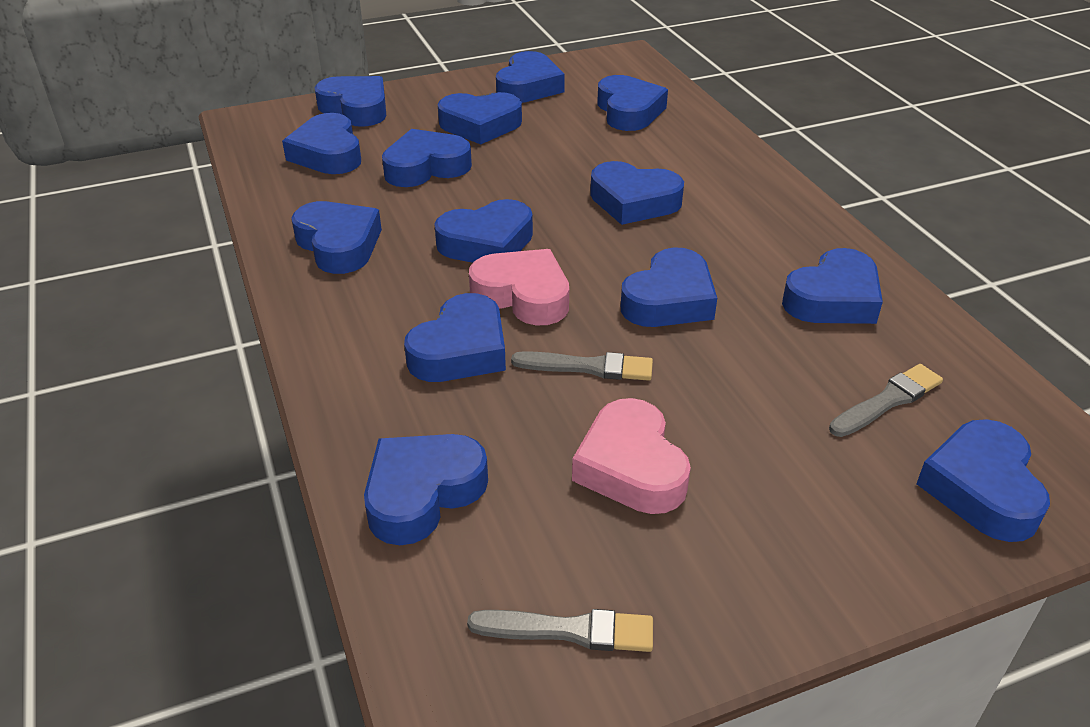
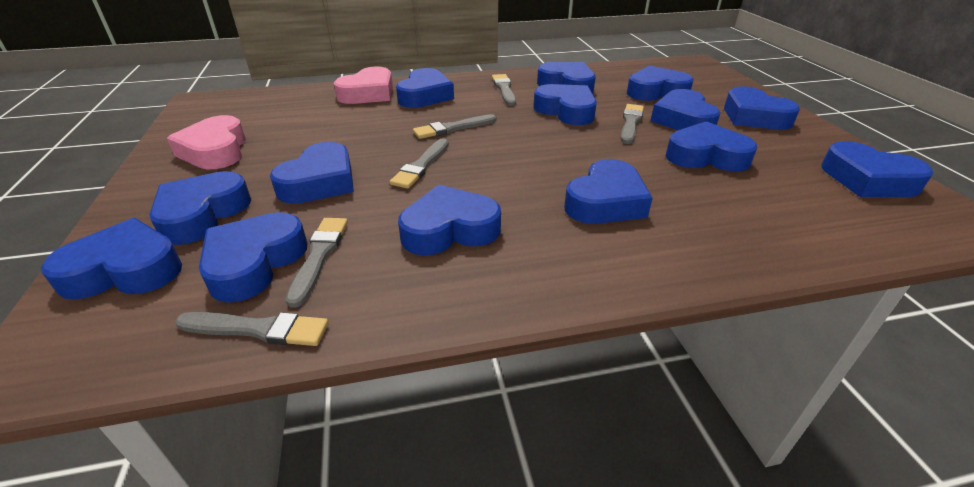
grey brush: 3 -> 6

